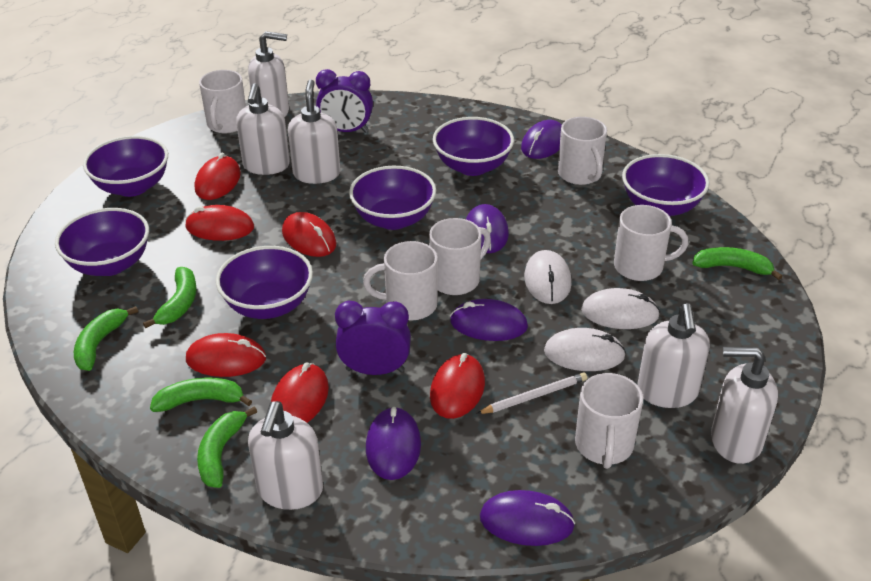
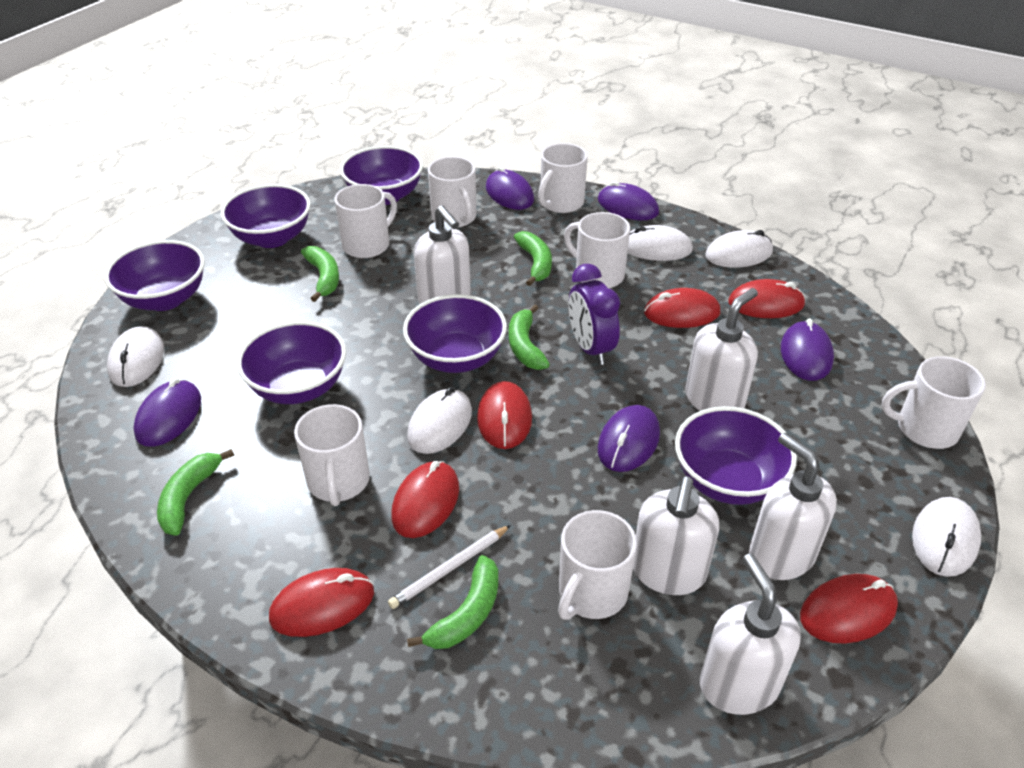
purple clock: 2 -> 1
white mouse: 3 -> 5
white mug: 6 -> 7
white soap dispenser: 6 -> 5

